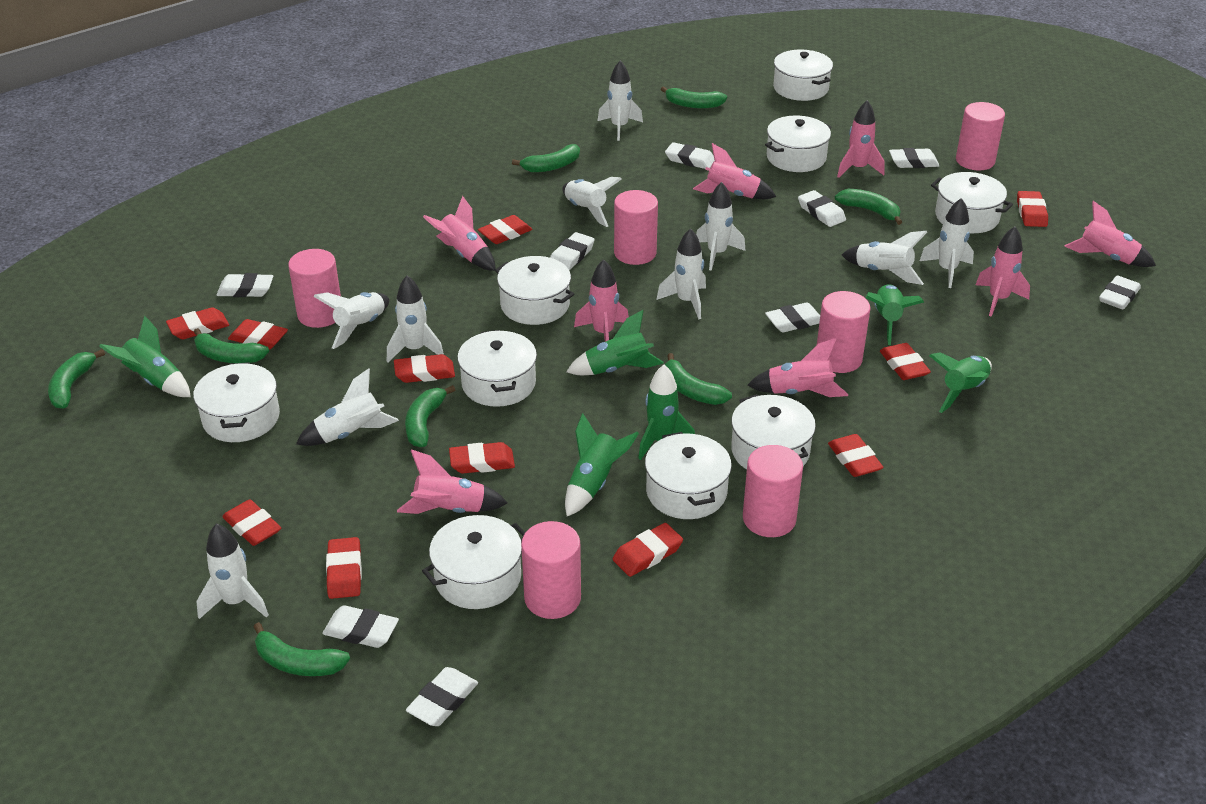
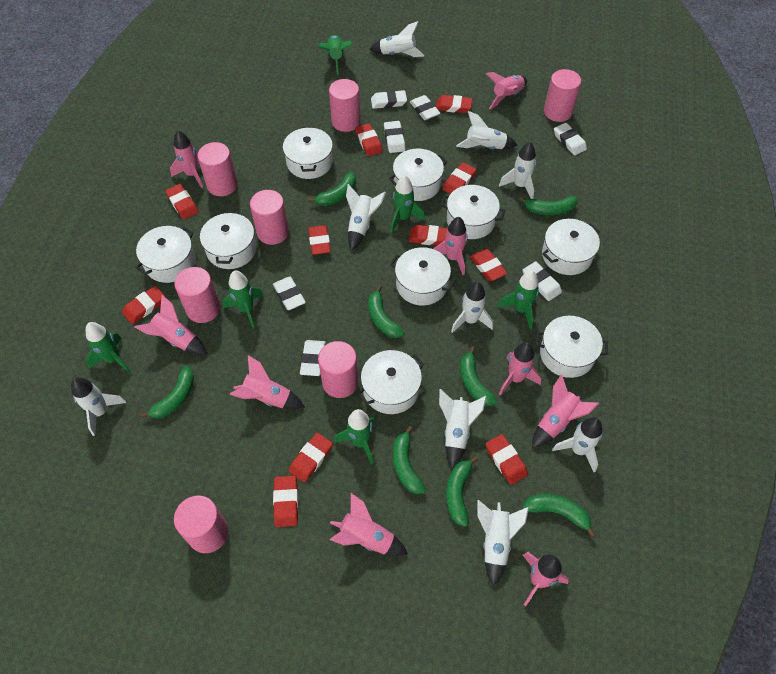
pink cylinder: 6 -> 7
pink rocket: 8 -> 9
white eraser: 9 -> 7
white rocket: 10 -> 9

